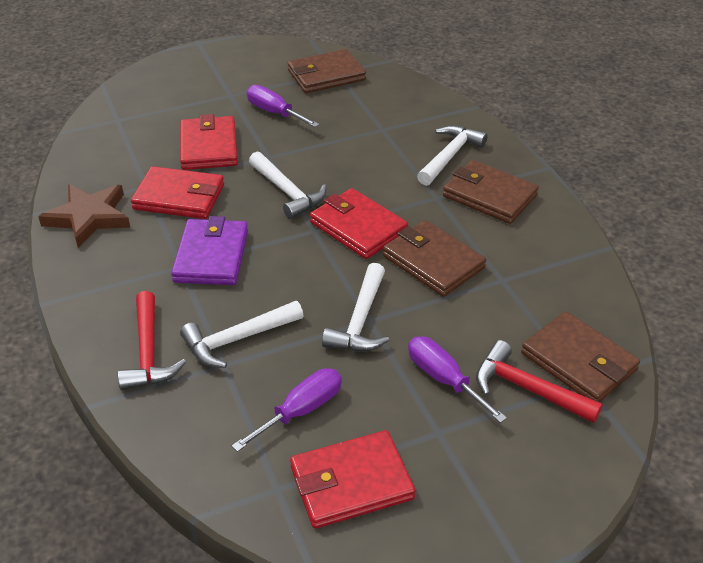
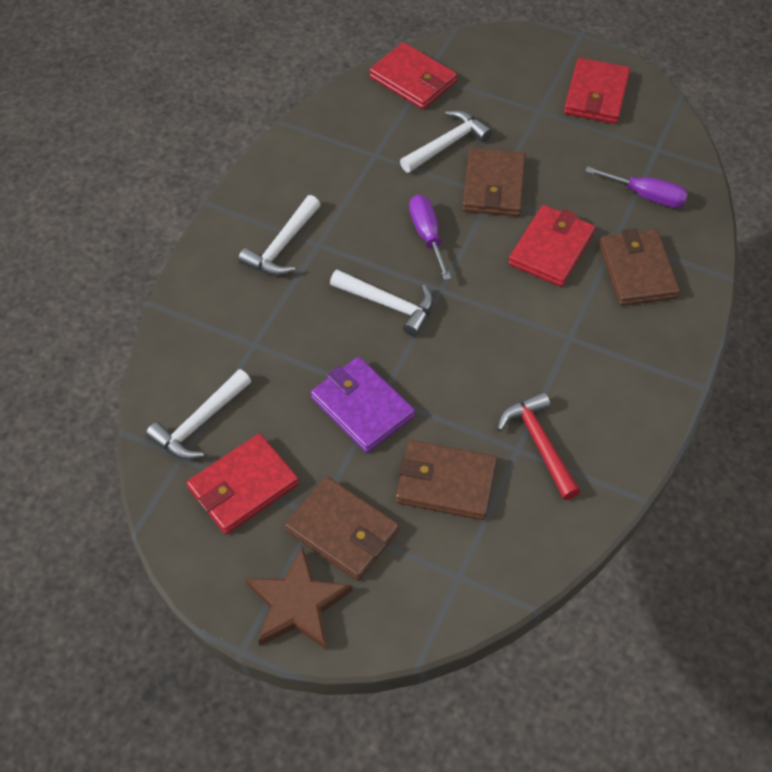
purple screwdriver: 3 -> 2
red hammer: 2 -> 1

